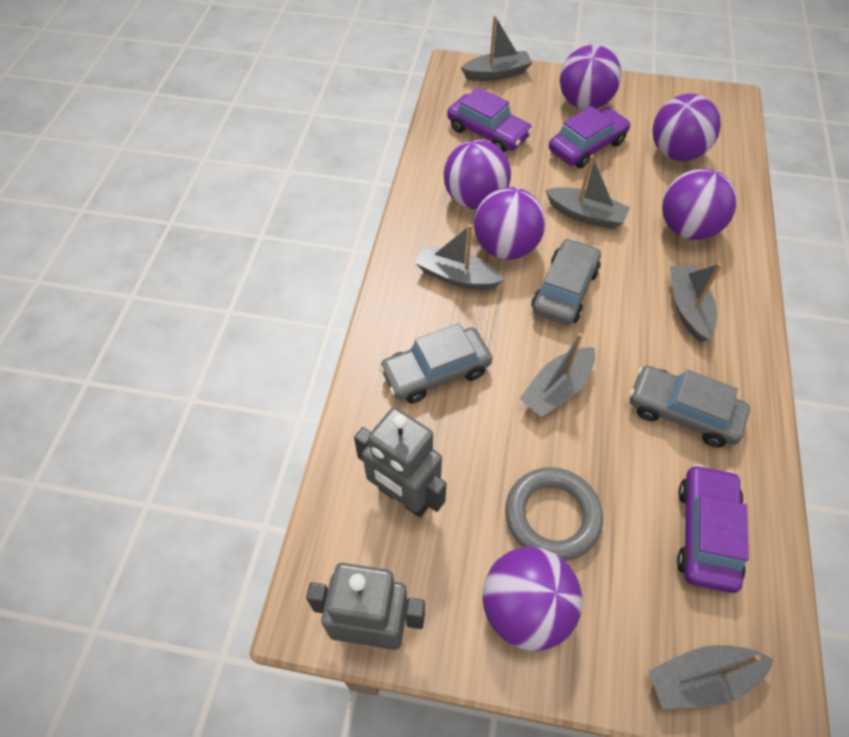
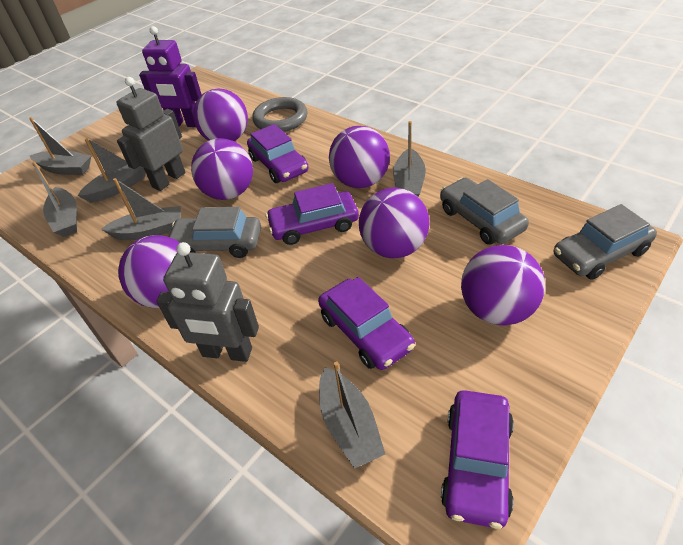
purple car: 3 -> 4
purple robot: 0 -> 1

